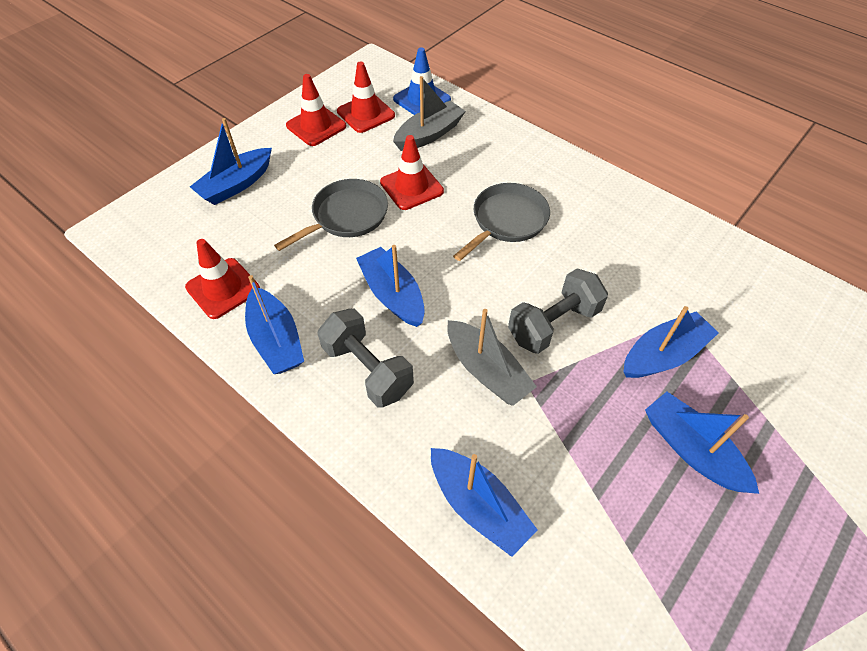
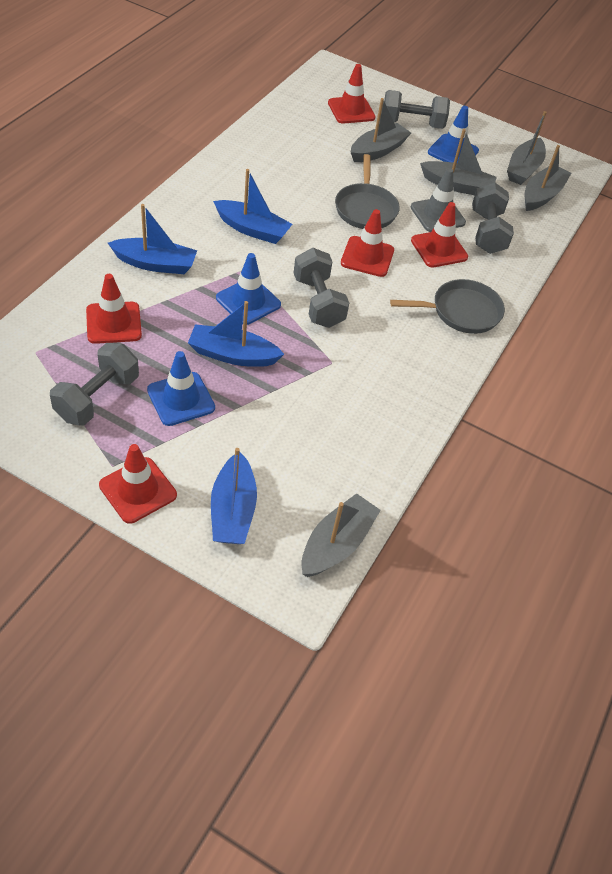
blue boat: 6 -> 4
blue traffic cone: 1 -> 3
grey boat: 2 -> 5
grey dumbbell: 2 -> 4
grey traffic cone: 0 -> 1
red traffic cone: 4 -> 5

